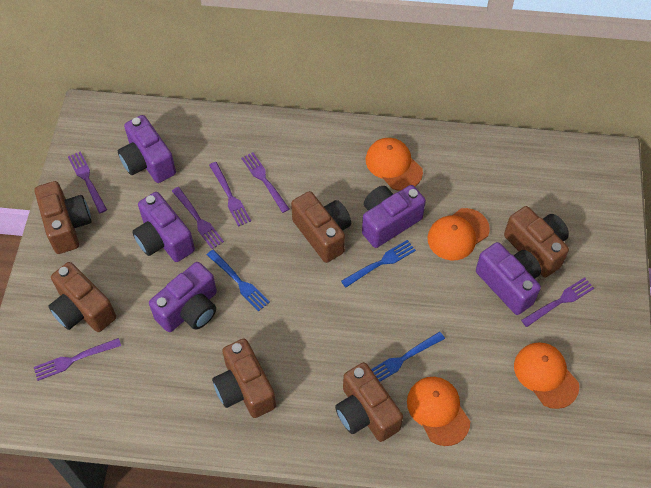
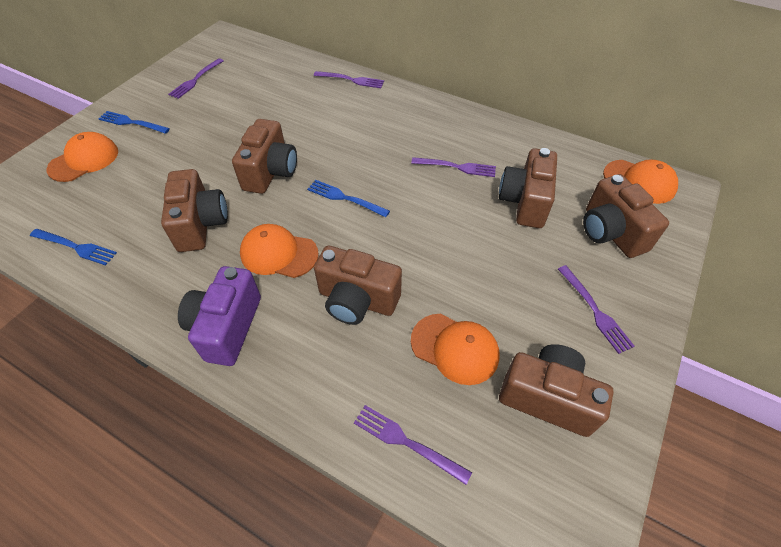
purple camera: 5 -> 1
purple fork: 6 -> 5

